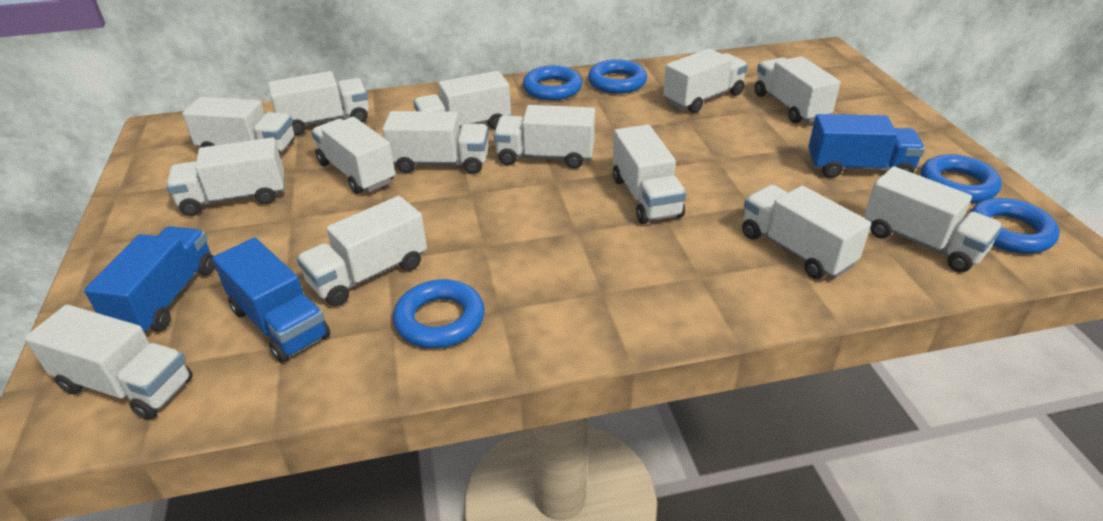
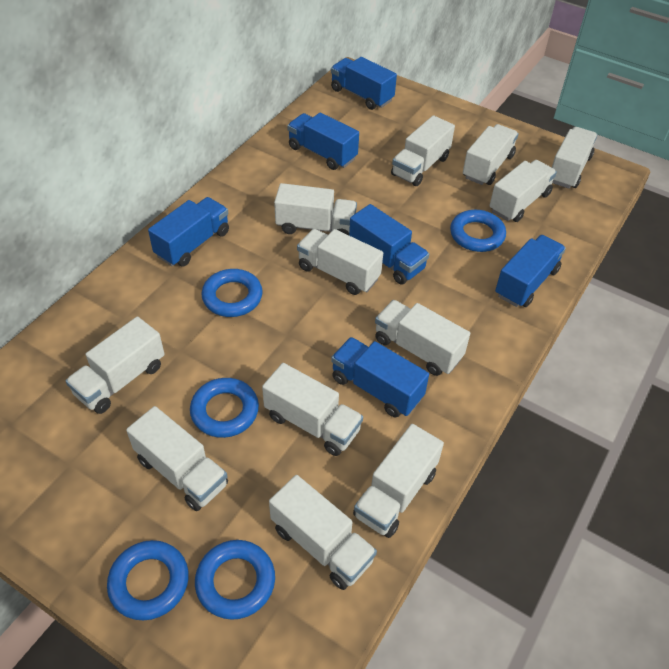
blue truck: 3 -> 6
white truck: 14 -> 12

